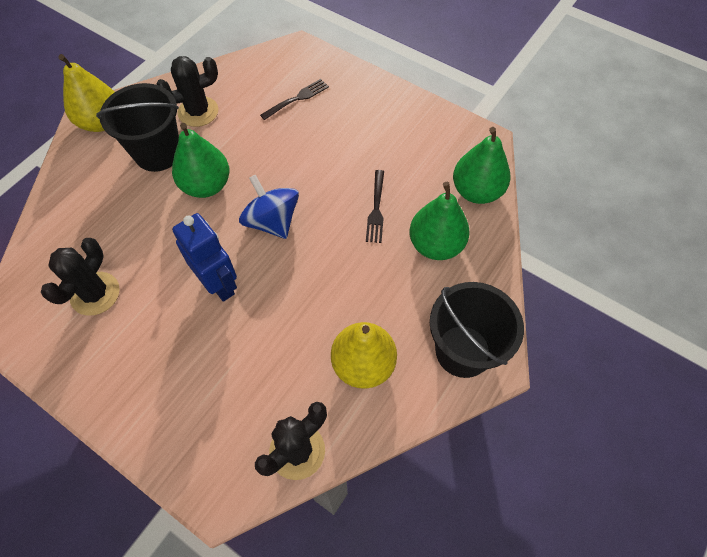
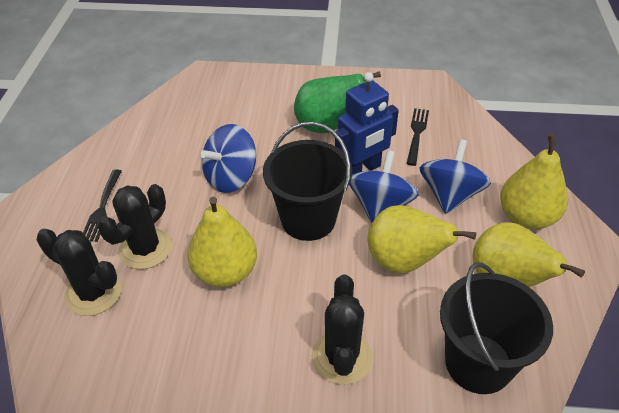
blue spinning top: 1 -> 3
green pear: 3 -> 1
yellow pear: 2 -> 4

